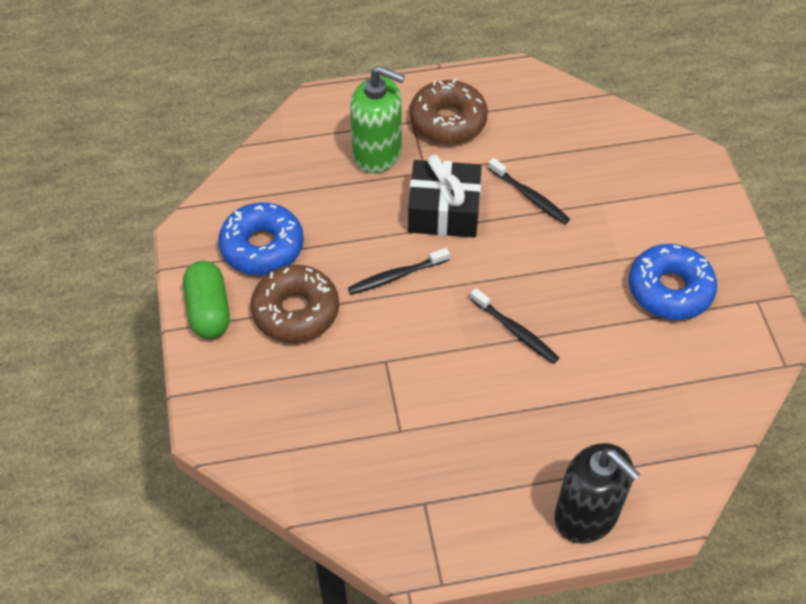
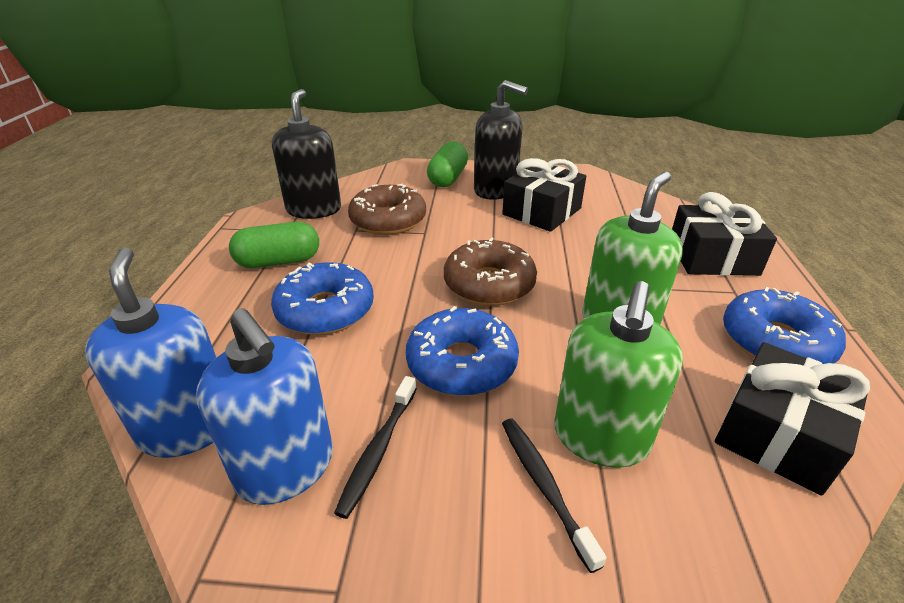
black gift: 1 -> 3
black soap dispenser: 1 -> 2
black toothbrush: 3 -> 2
blue donut: 2 -> 3
blue soap dispenser: 0 -> 2
green capsule: 1 -> 2
green soap dispenser: 1 -> 2

